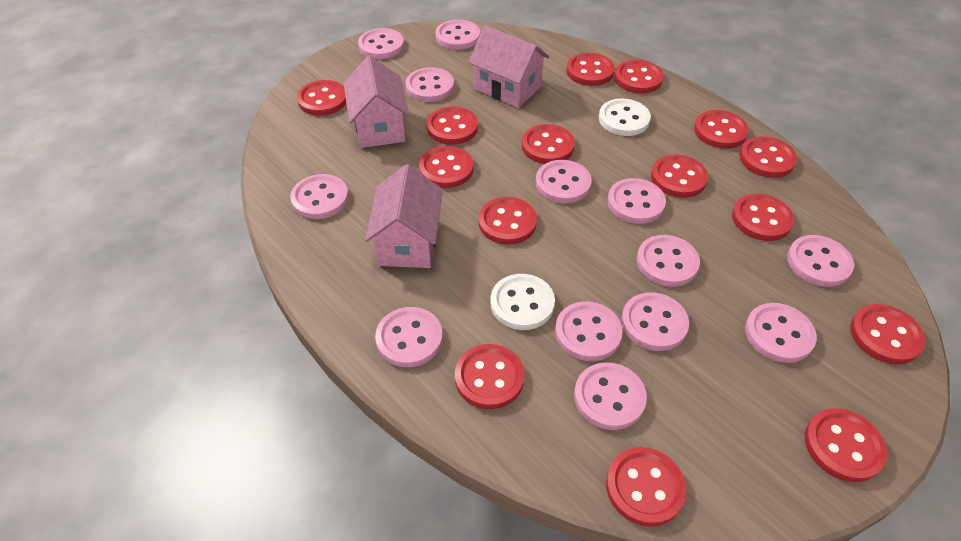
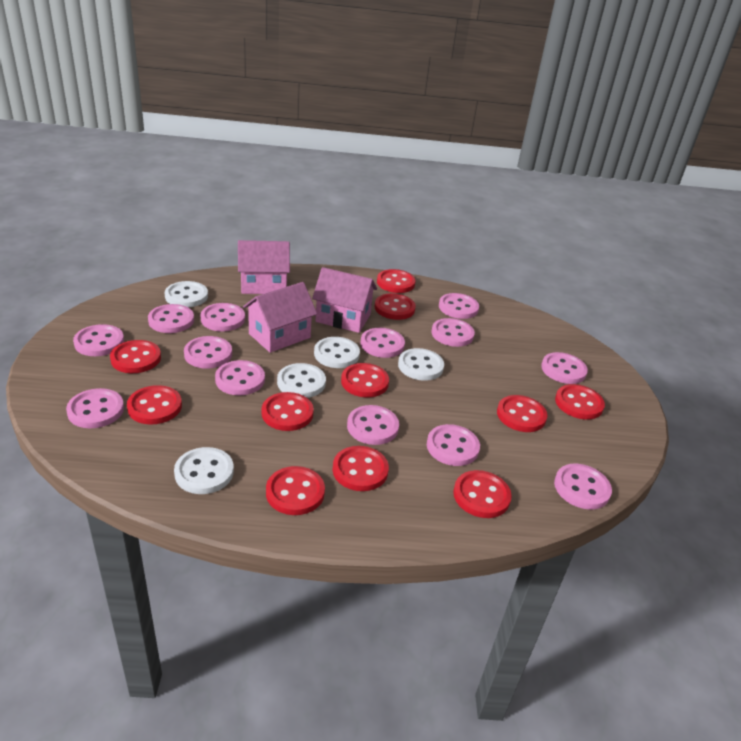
red button: 15 -> 11
white button: 2 -> 5

